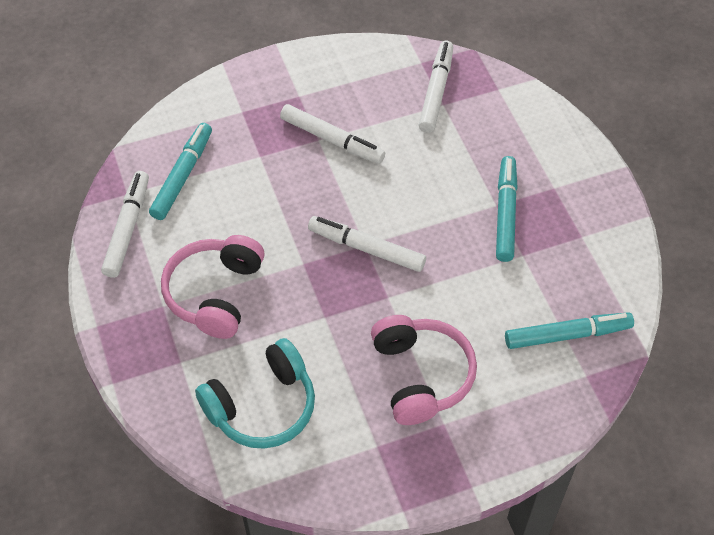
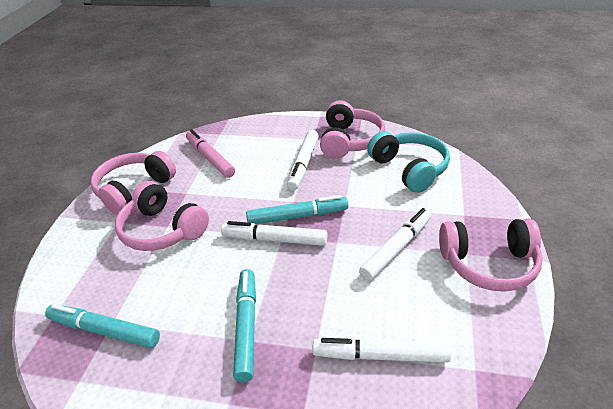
pink headphones: 2 -> 4
pink marker: 0 -> 1

